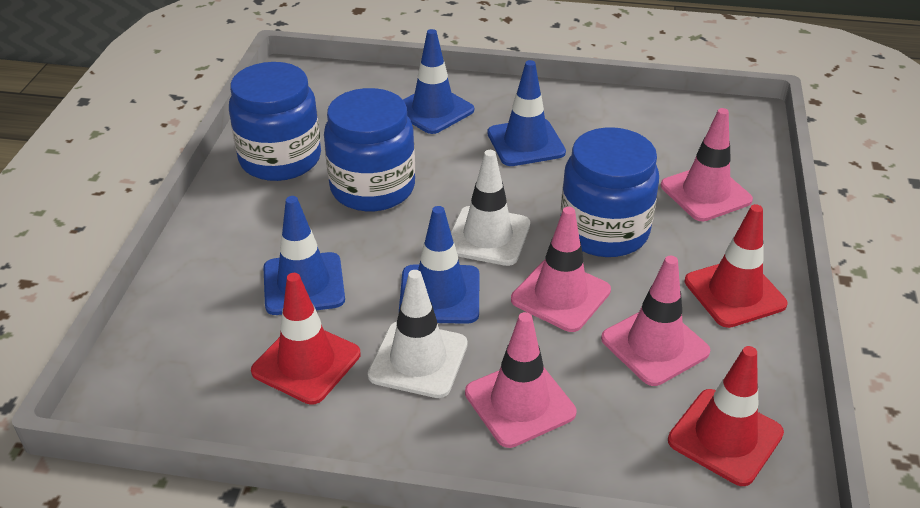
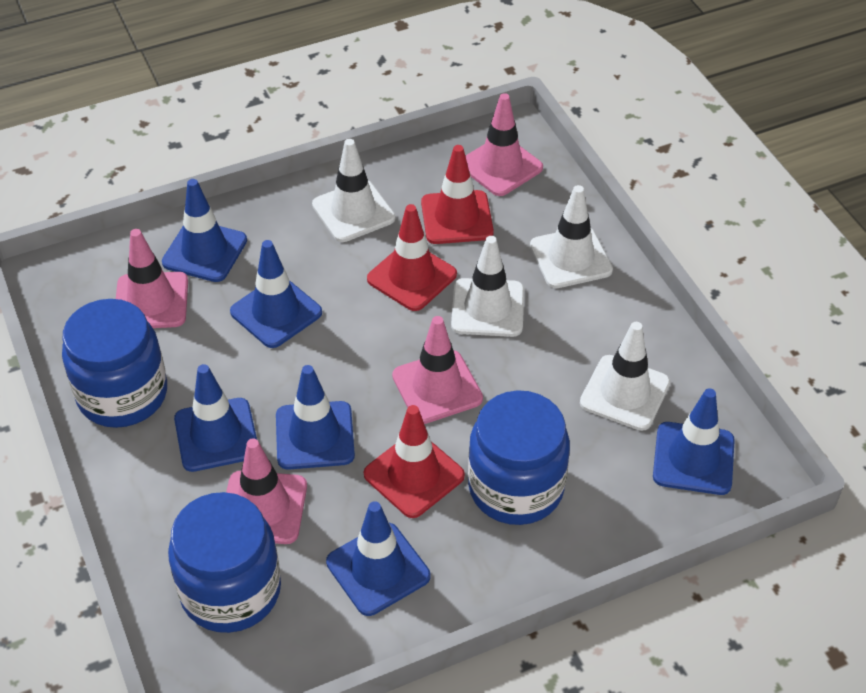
blue traffic cone: 4 -> 6
white traffic cone: 2 -> 4

